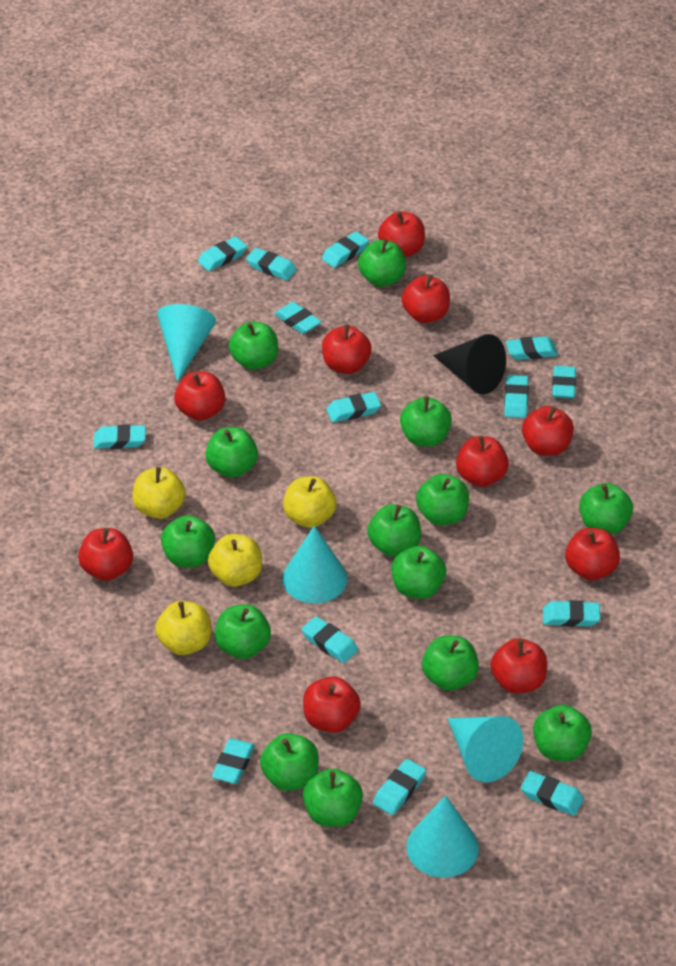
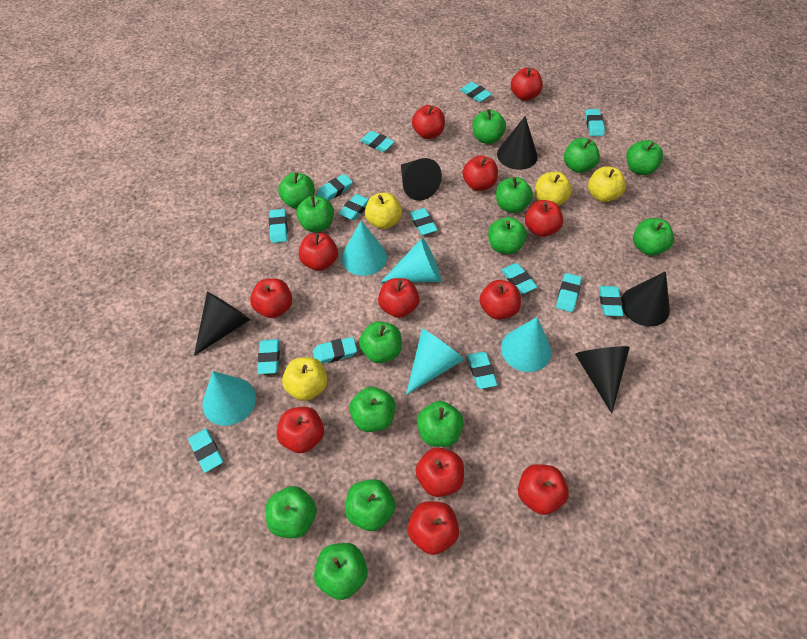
black cone: 1 -> 5
red apple: 10 -> 12
turquoise cone: 4 -> 5

